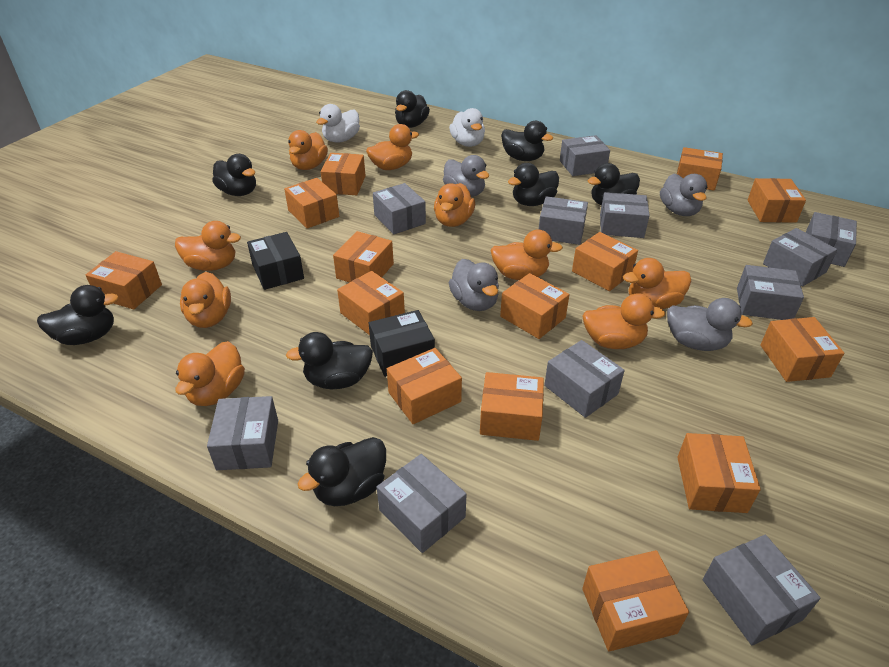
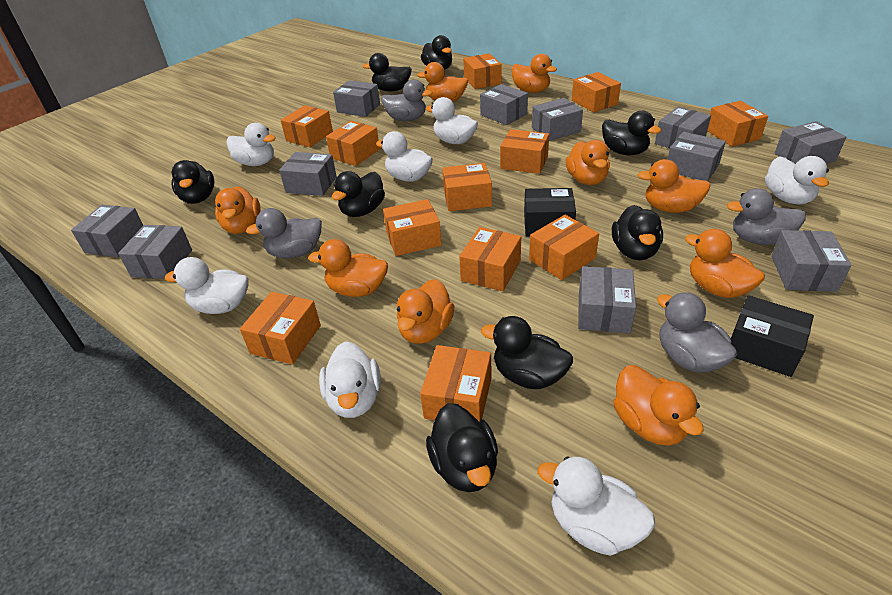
orange box: 14 -> 12
white duck: 2 -> 7

